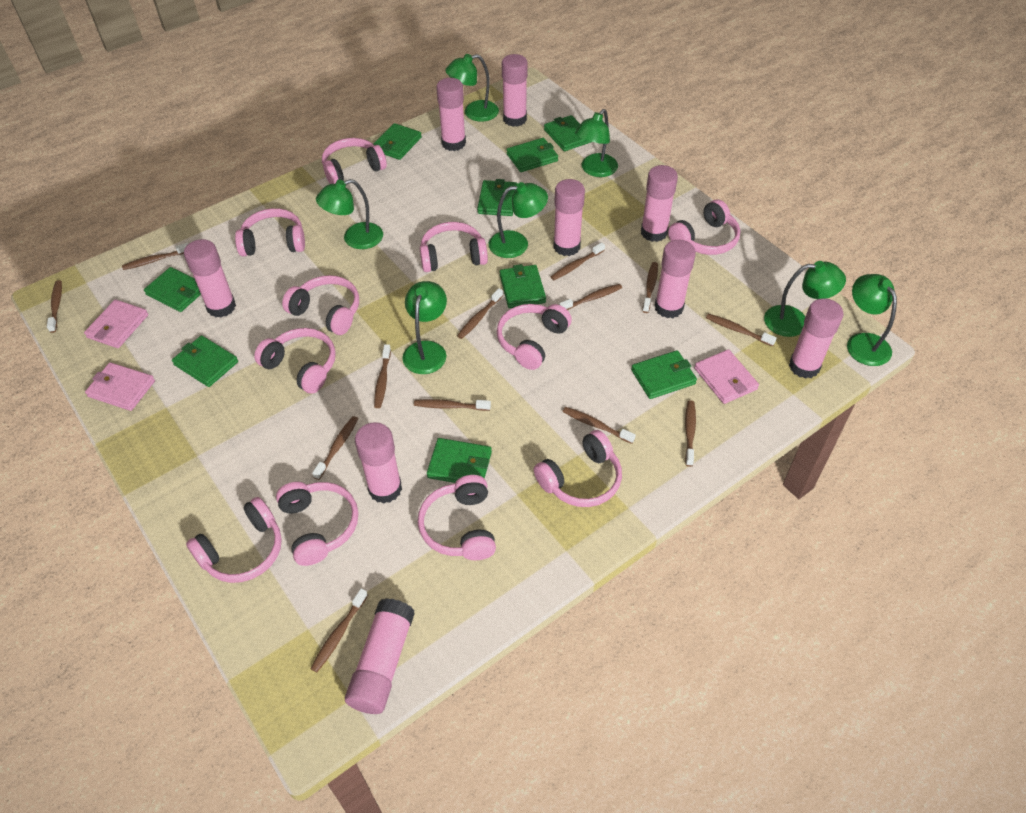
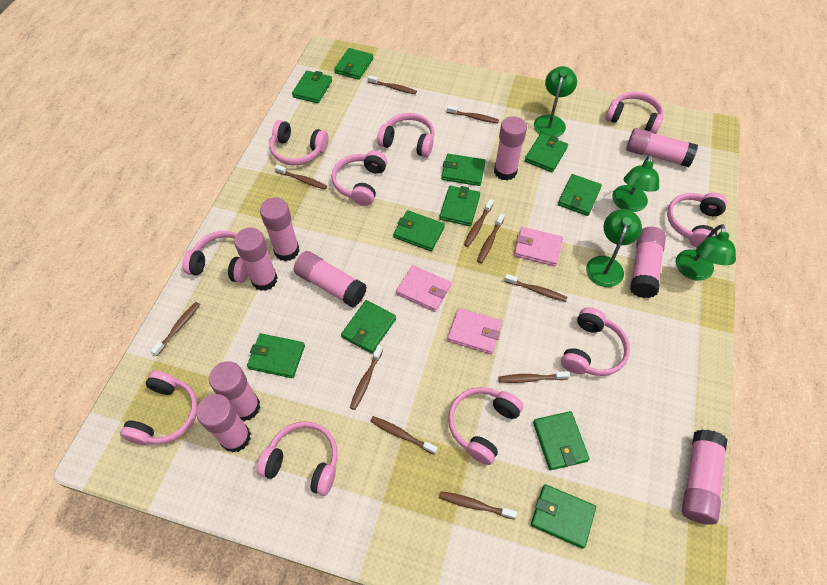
brown toothbrush: 13 -> 11
green lamp: 7 -> 4
green wallet: 9 -> 11
pink headphones: 11 -> 10

